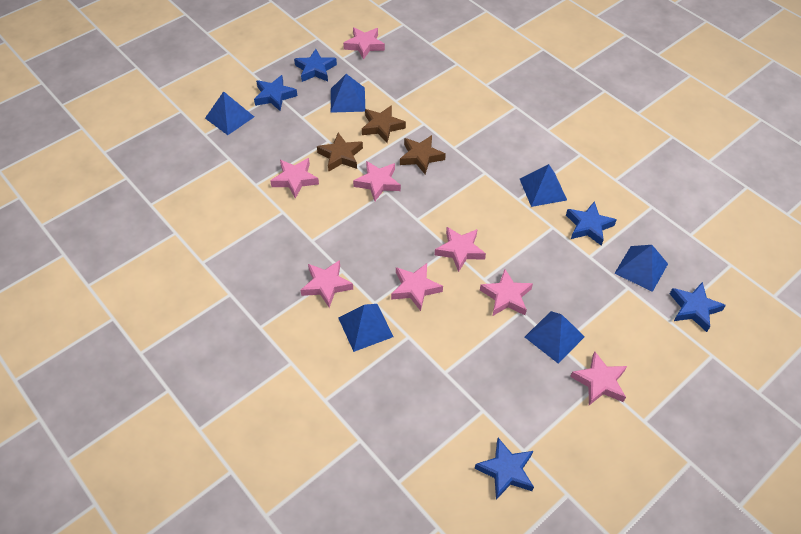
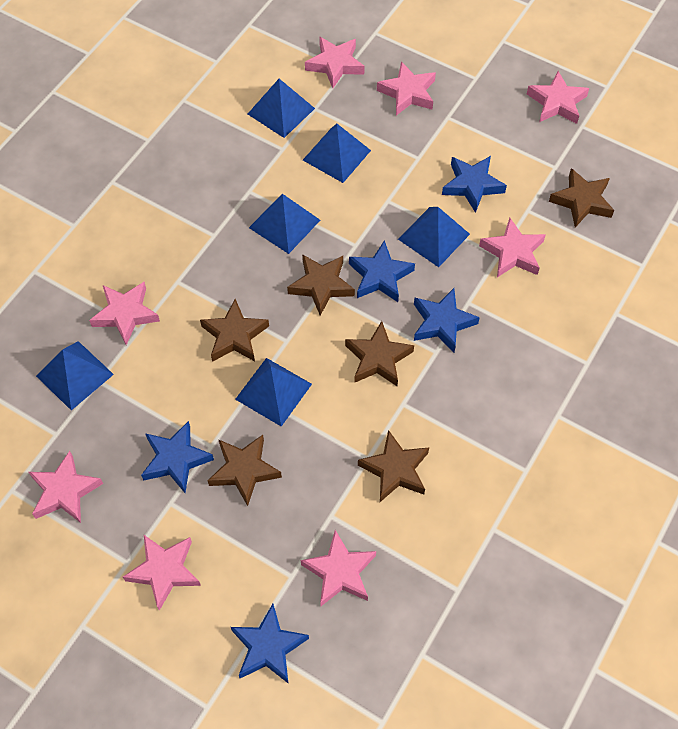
brown star: 3 -> 6

